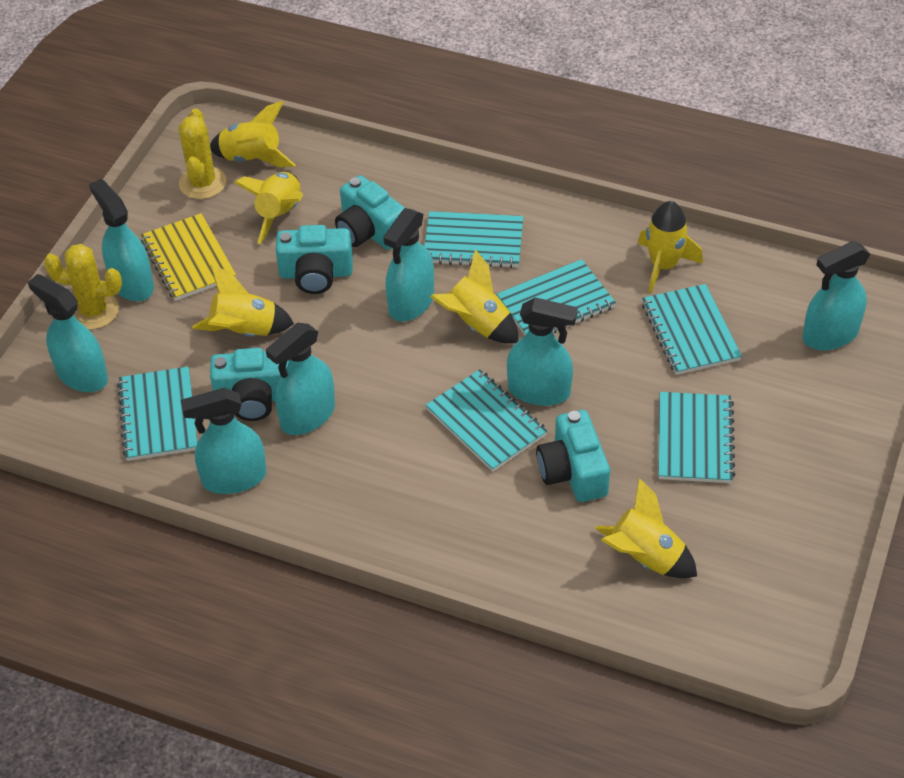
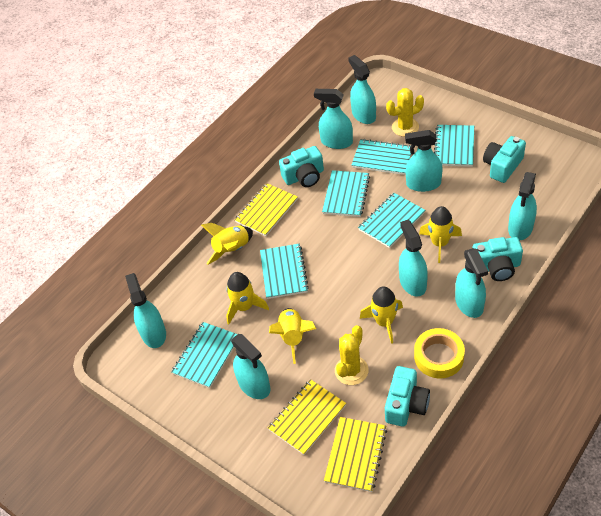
turquoise spray bottle: 7 -> 8
yellow notebook: 1 -> 3
yellow rocket: 6 -> 5
yellow tape: 0 -> 1

